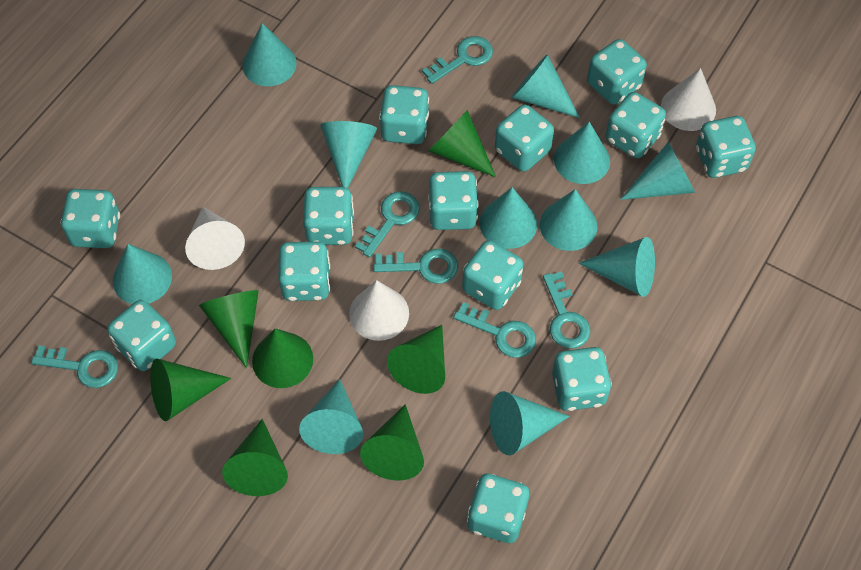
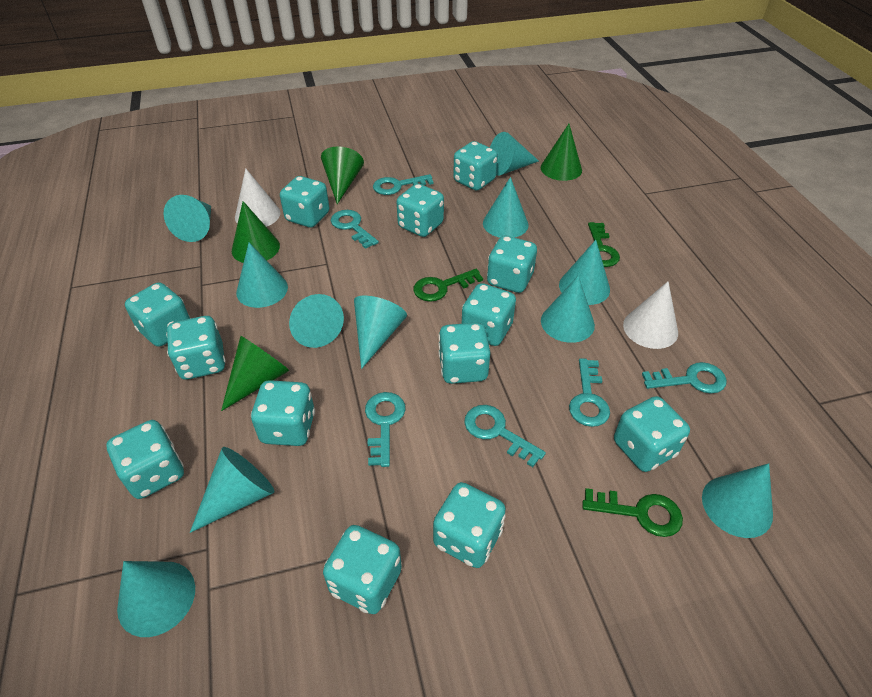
green cone: 7 -> 4
green key: 0 -> 3
white cone: 3 -> 2

